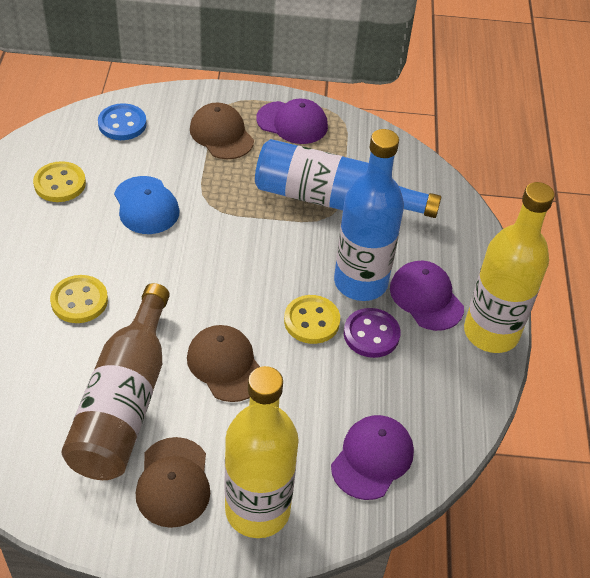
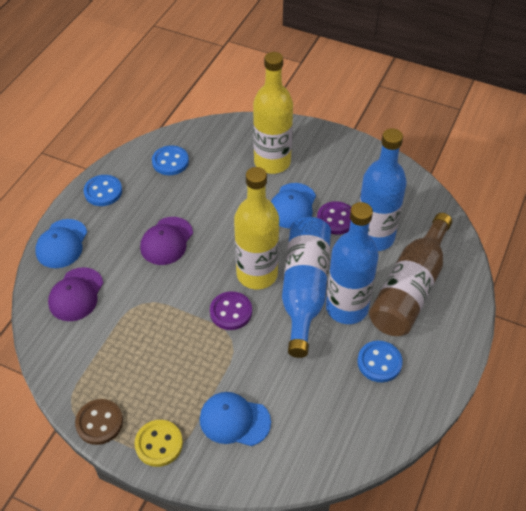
blue bottle: 2 -> 3
blue button: 1 -> 3
blue cap: 1 -> 3
brown button: 0 -> 1
brown cap: 3 -> 0
purple button: 1 -> 2
purple cap: 3 -> 2
yellow button: 3 -> 1

